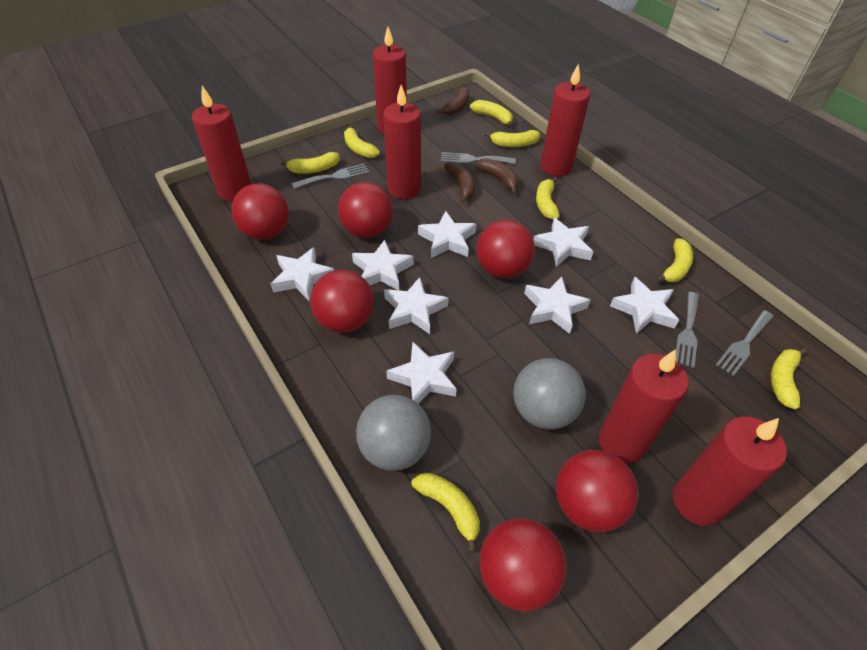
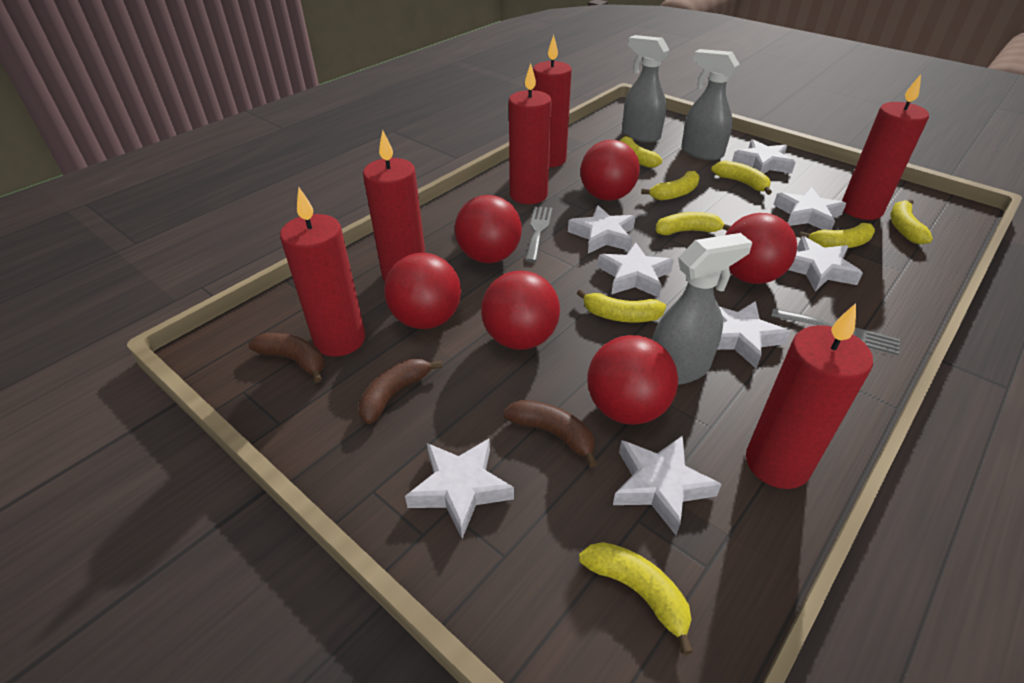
grey ball: 2 -> 0
grey fork: 4 -> 2
grey spray bottle: 0 -> 3

